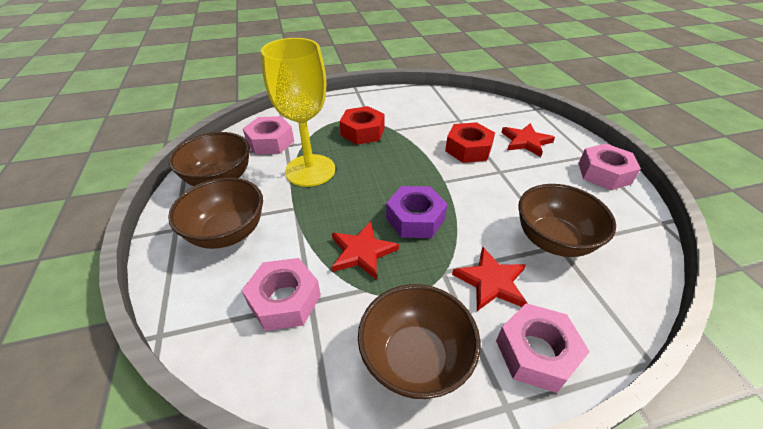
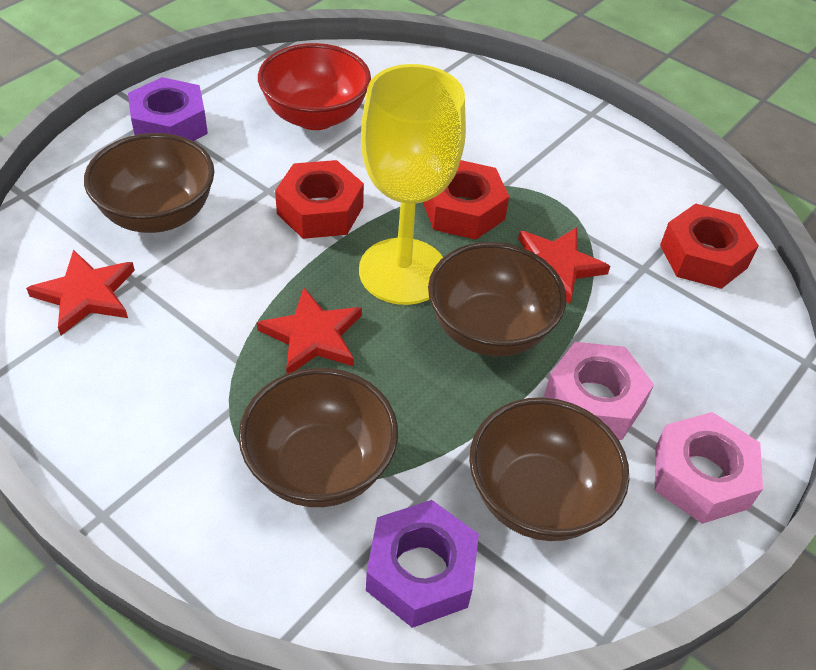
pink nut: 4 -> 2
purple nut: 1 -> 2
red bowl: 0 -> 1
red nut: 2 -> 3

